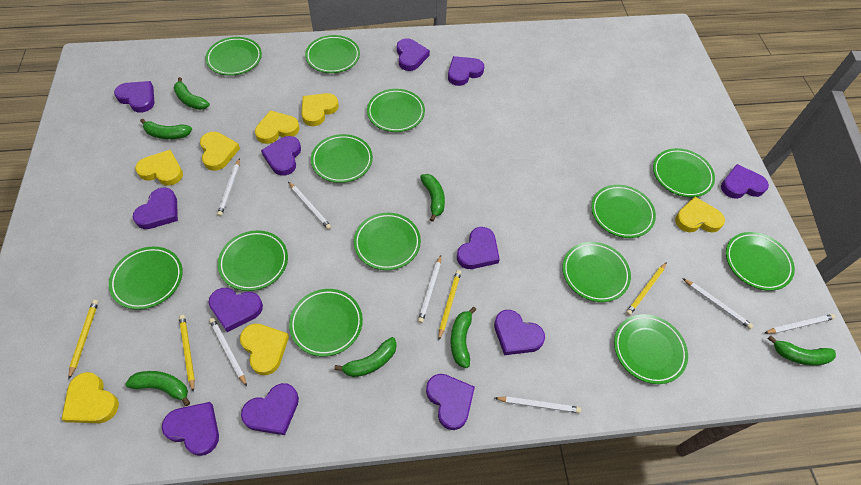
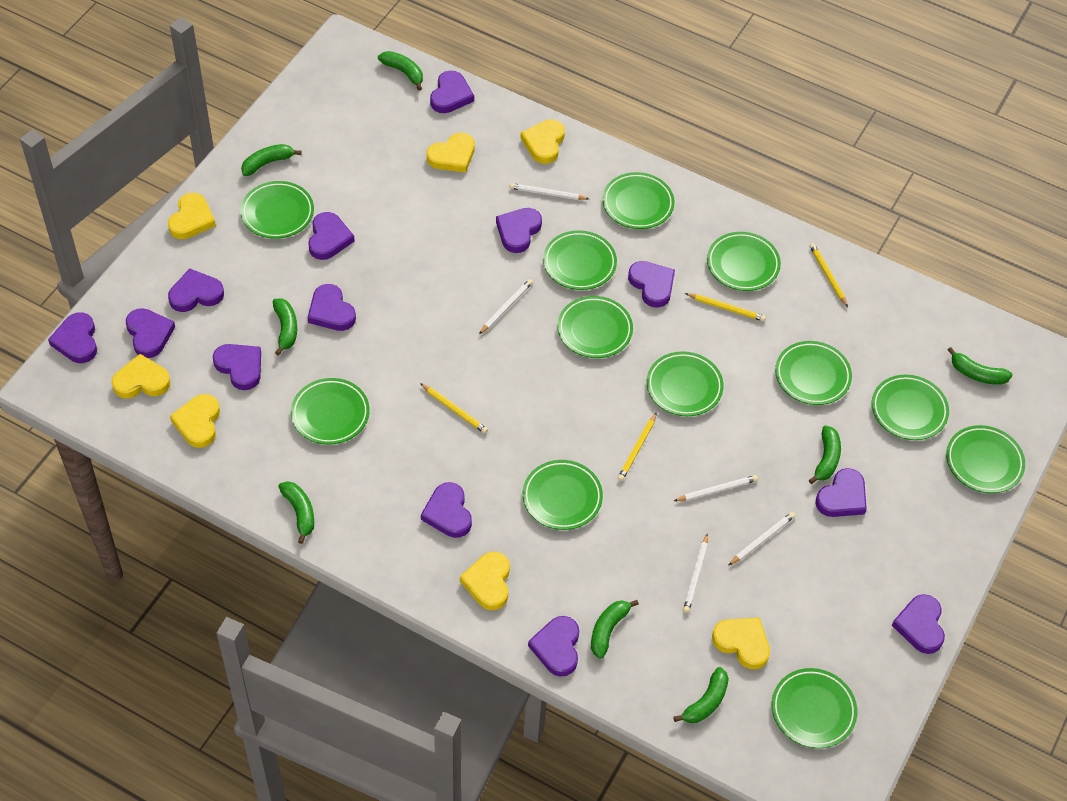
green banana: 7 -> 8
green plate: 13 -> 12
purple heart: 12 -> 13
white pencil: 7 -> 5

